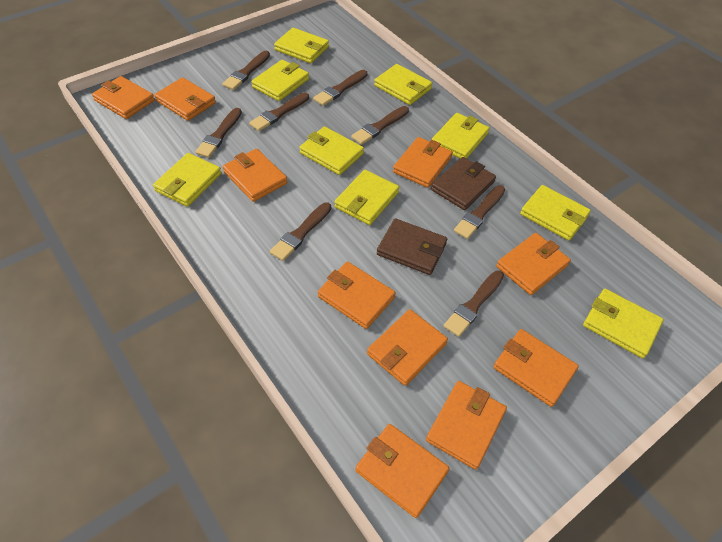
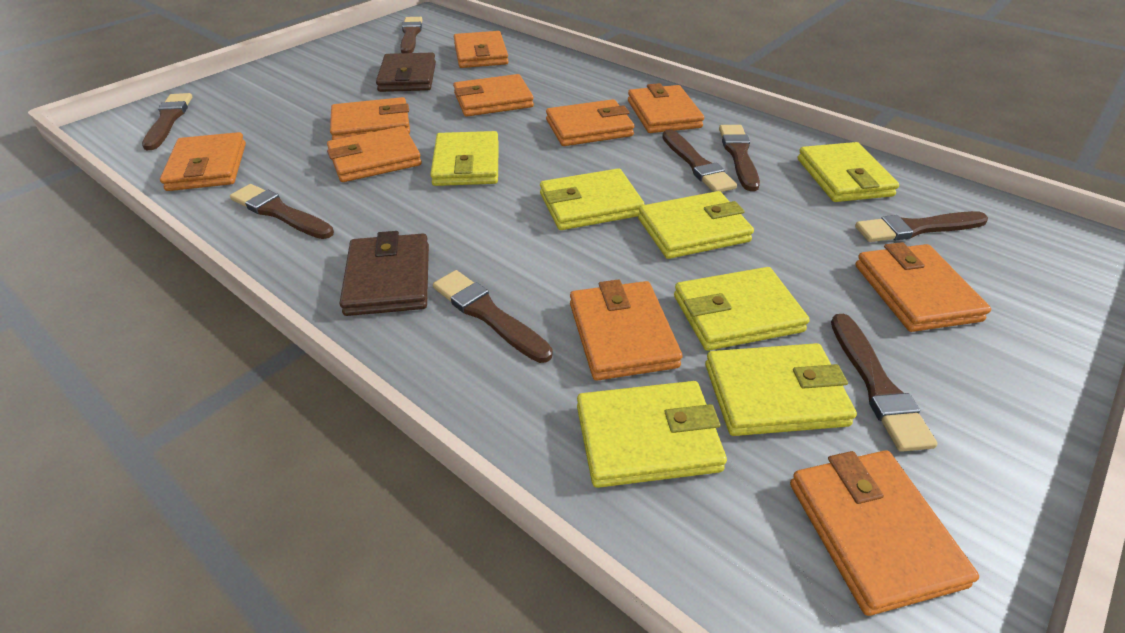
yellow wallet: 9 -> 7

